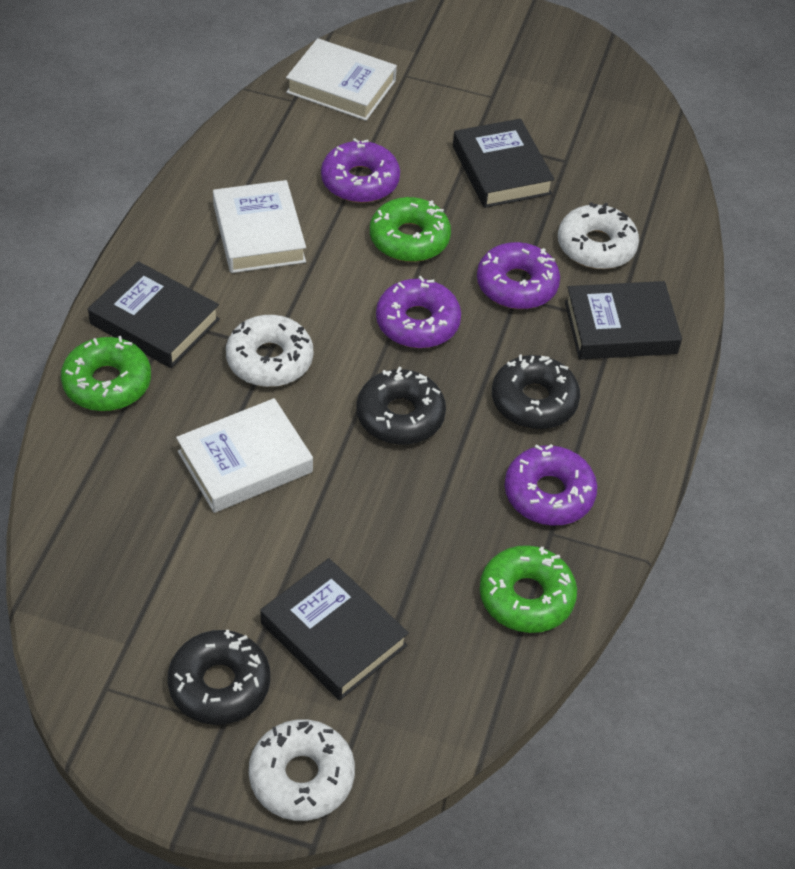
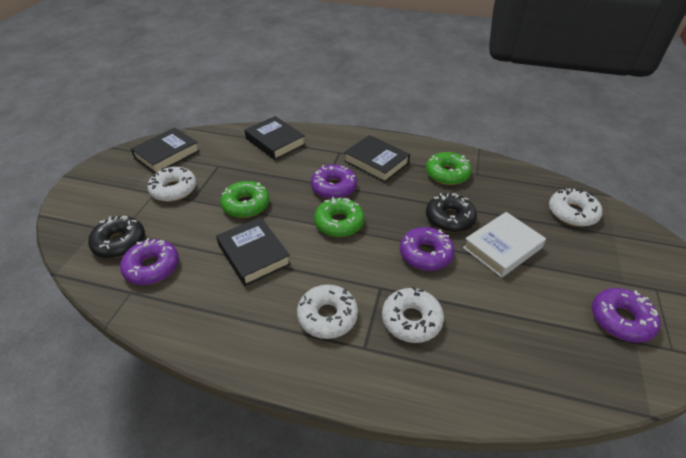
black donut: 3 -> 2
white book: 3 -> 1
white donut: 3 -> 4

